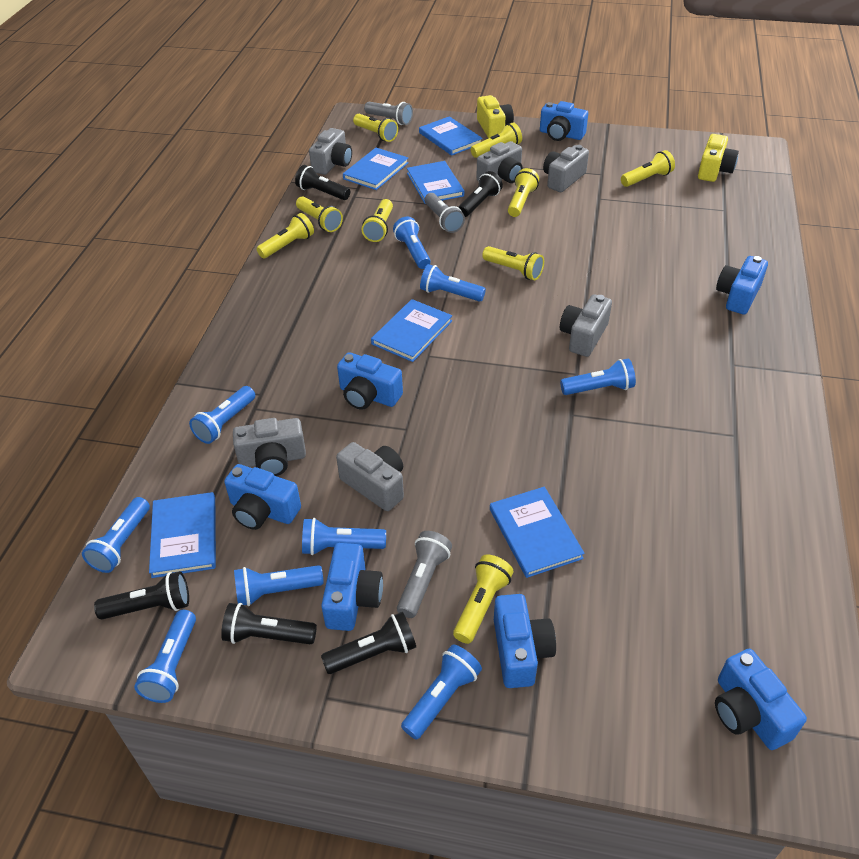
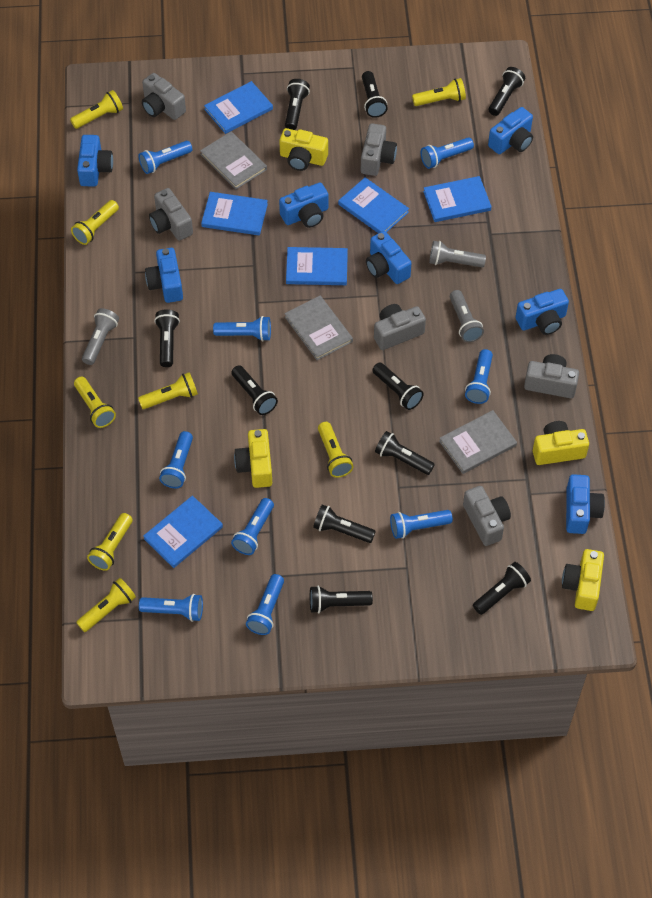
black flashlight: 5 -> 10
grey book: 0 -> 3
yellow camera: 2 -> 4
yellow flashlight: 9 -> 8

